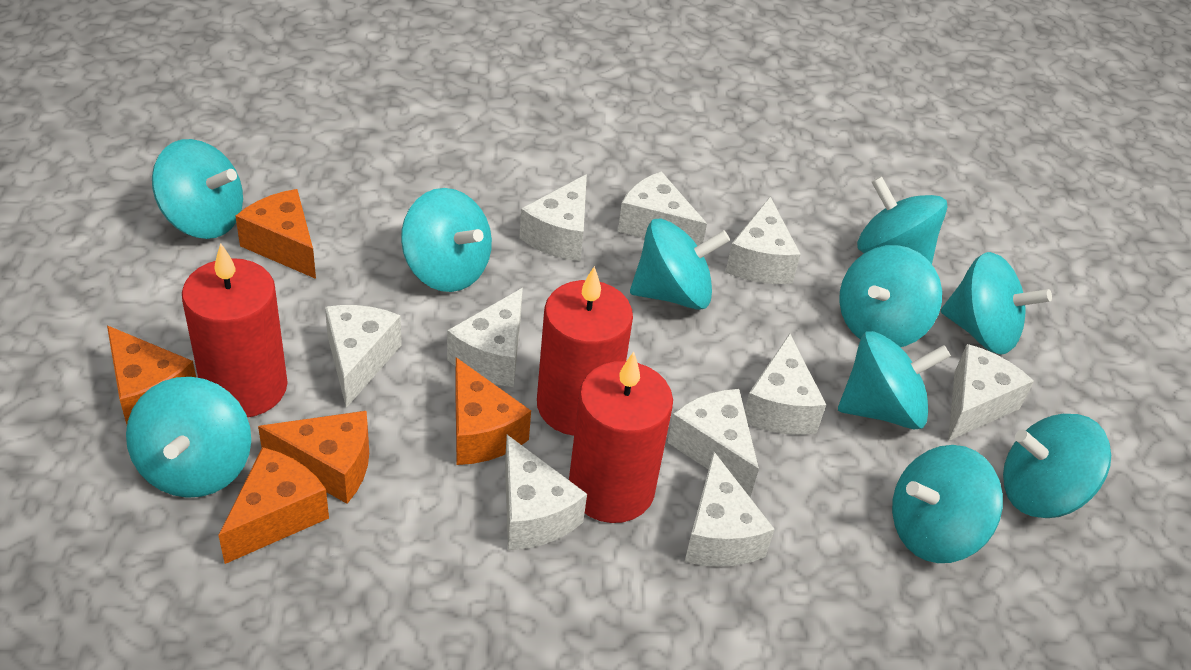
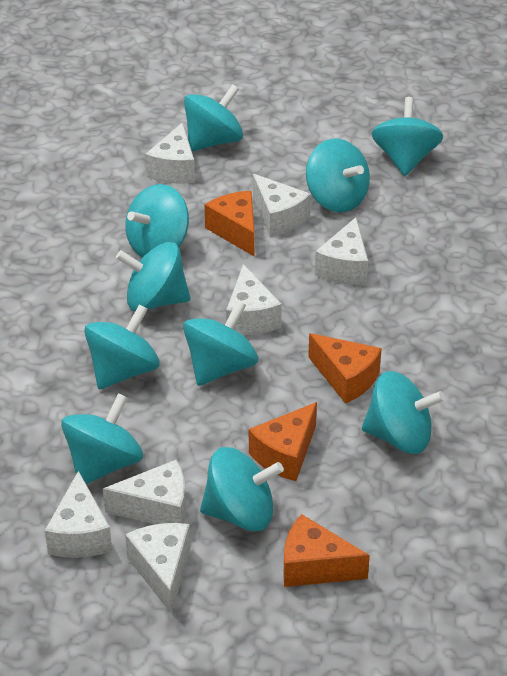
orange cheese: 5 -> 4
red candle: 3 -> 0
white cheese: 10 -> 7

